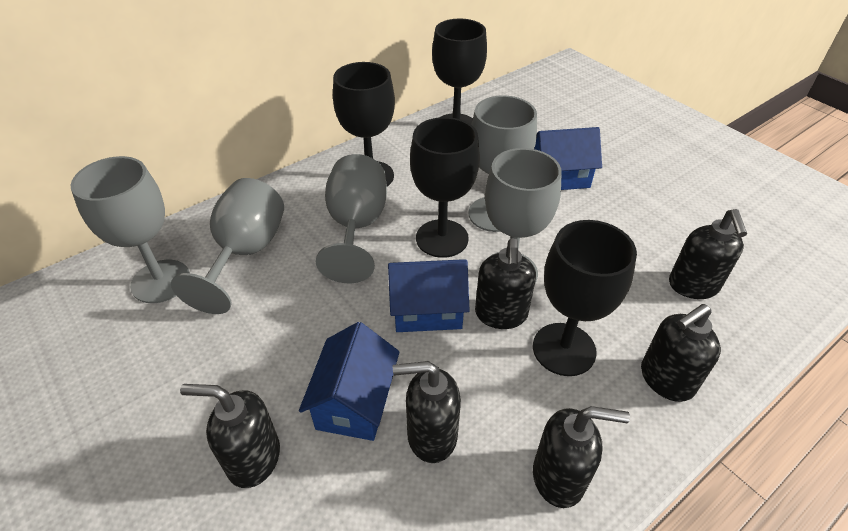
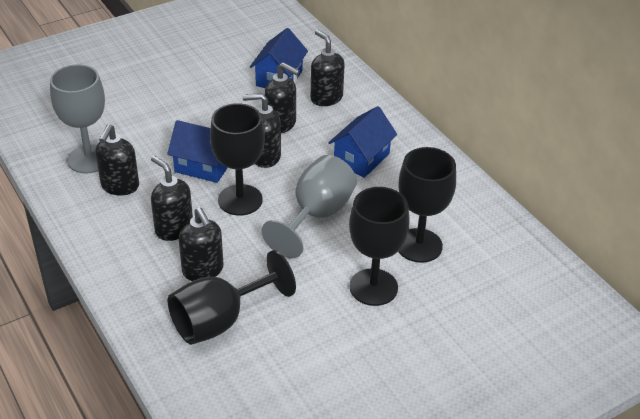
grey goblet: 5 -> 2

